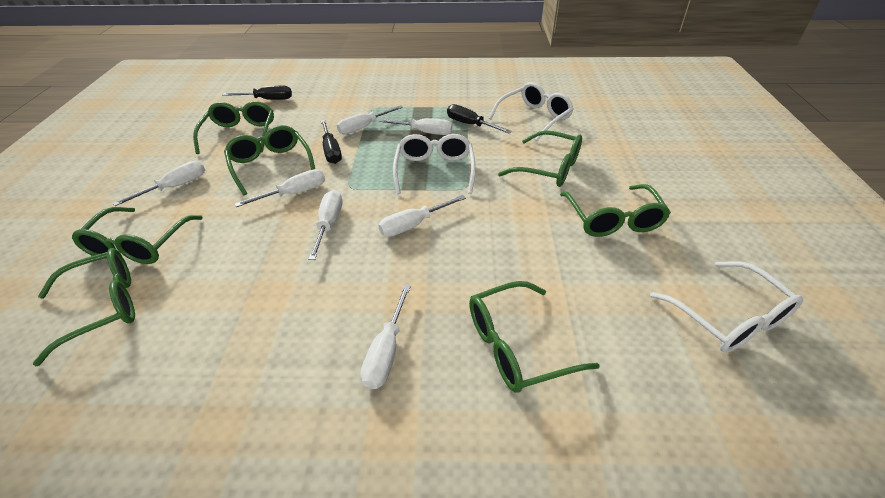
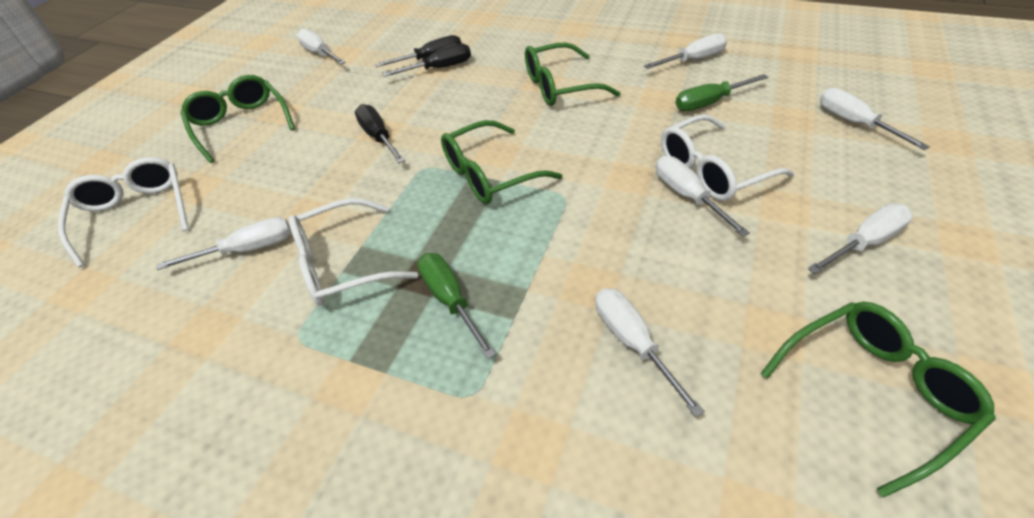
green glasses: 7 -> 4
green screwdriver: 0 -> 2

